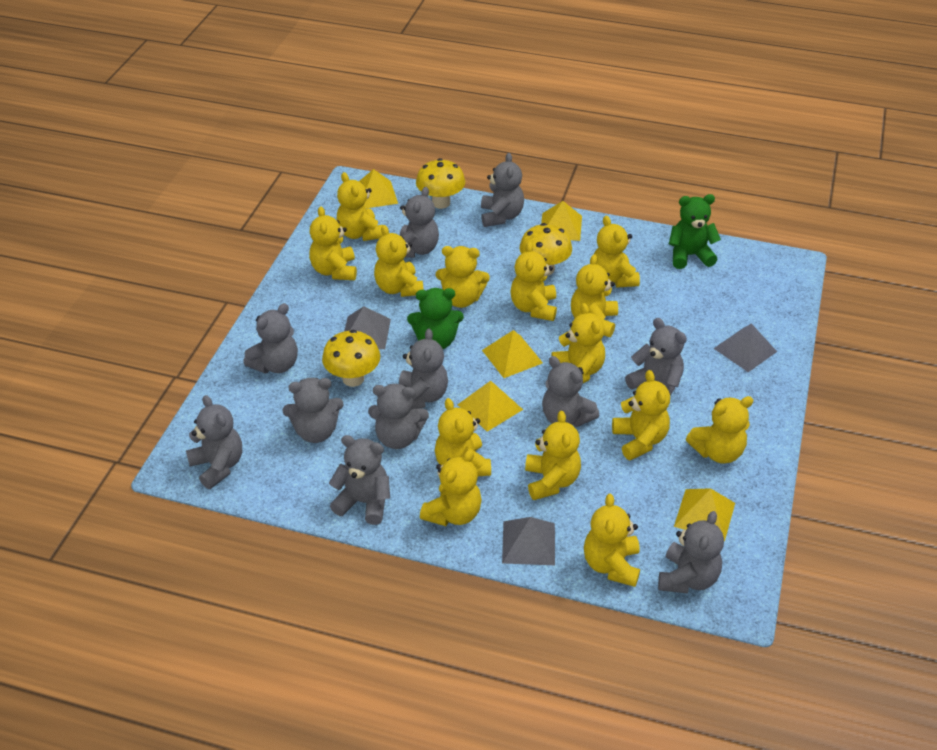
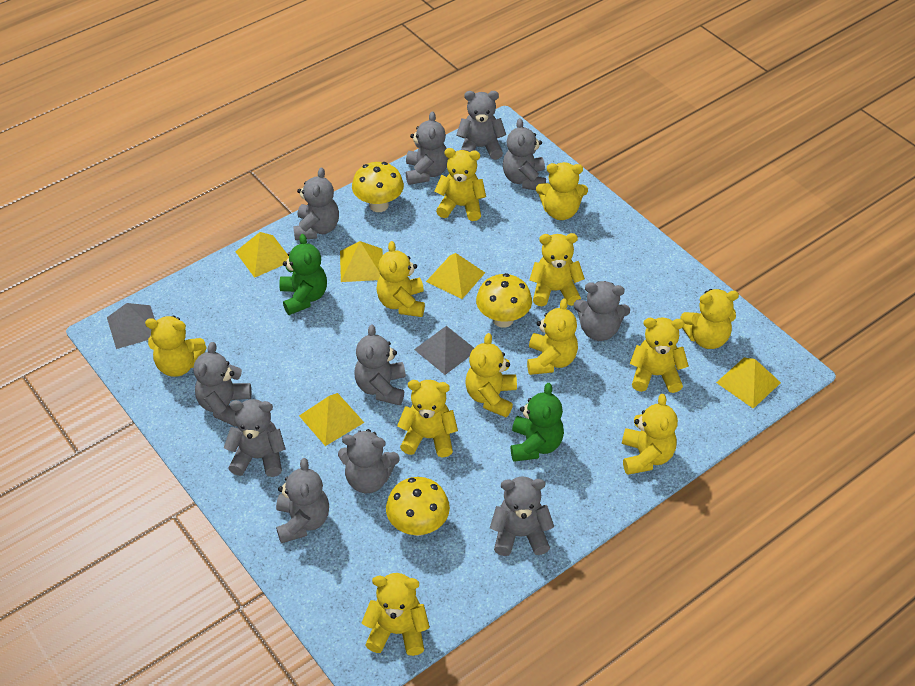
grey pyramid: 3 -> 2
yellow teddy bear: 14 -> 12

